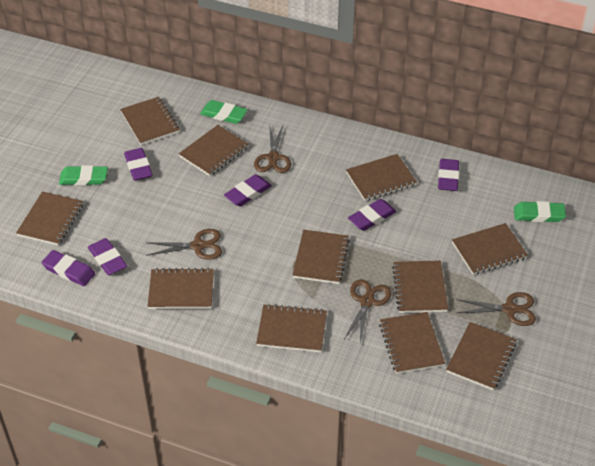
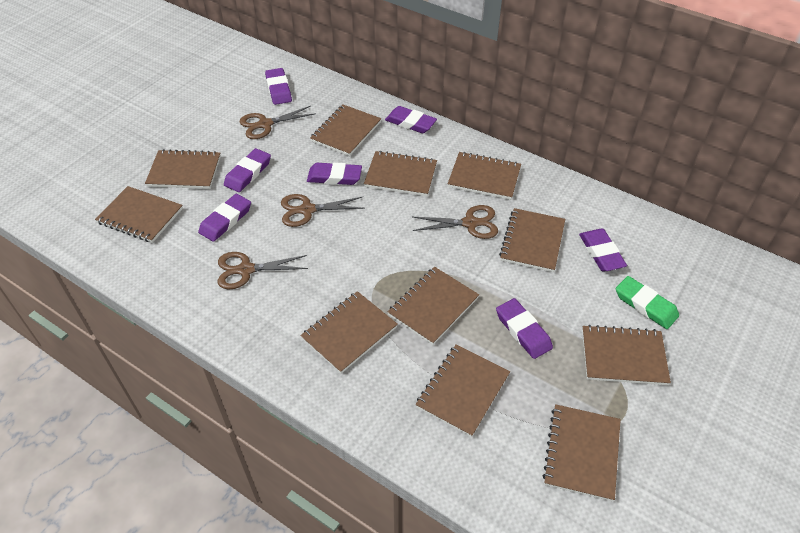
green eraser: 3 -> 1
purple eraser: 6 -> 7

